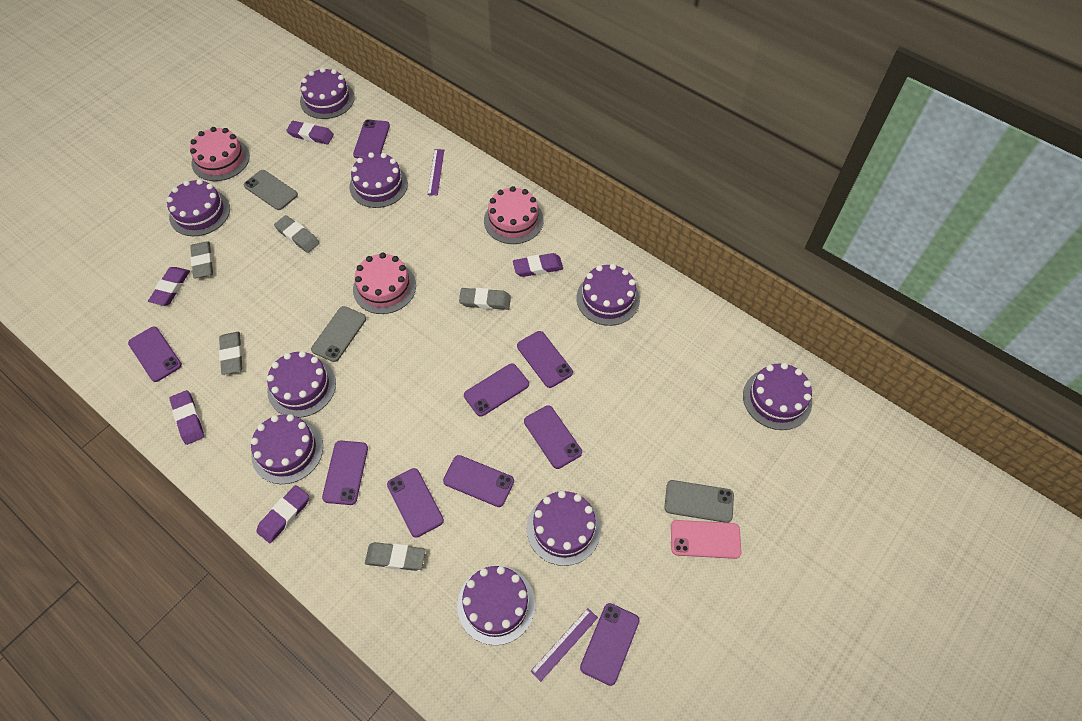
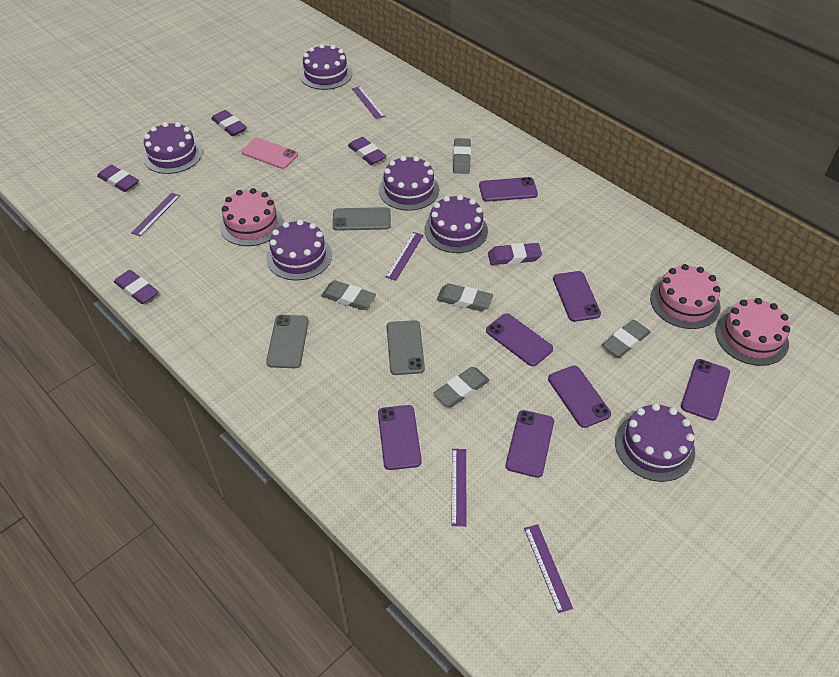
purple cake: 9 -> 6
purple phone: 9 -> 7
purple ruler: 2 -> 5

